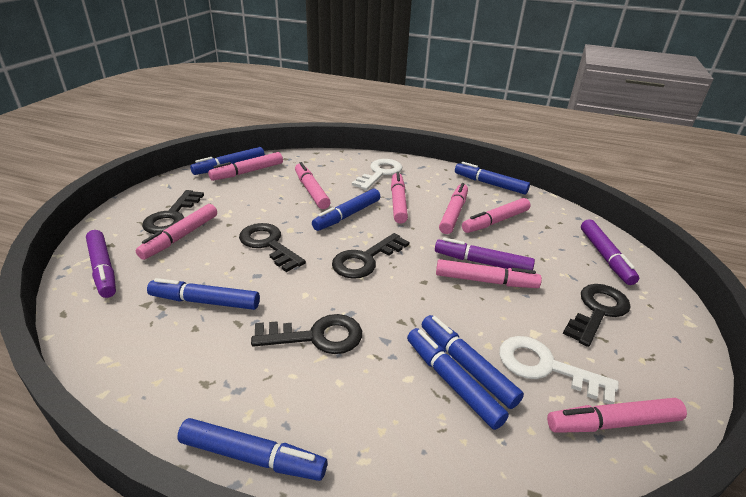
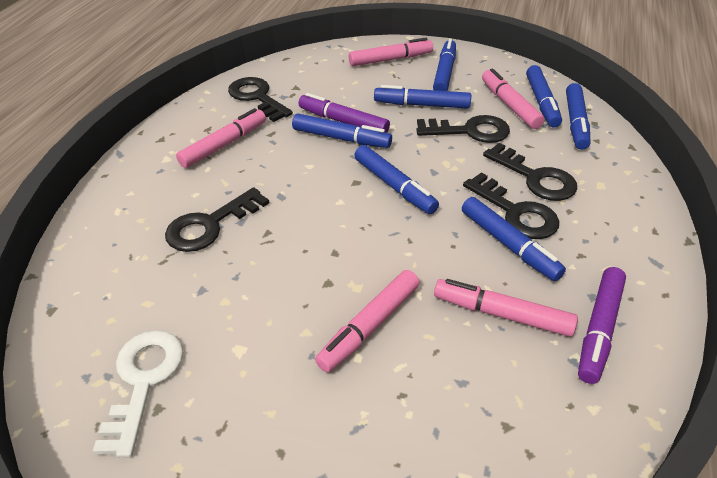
pink marker: 8 -> 5
purple marker: 3 -> 2
white key: 2 -> 1

